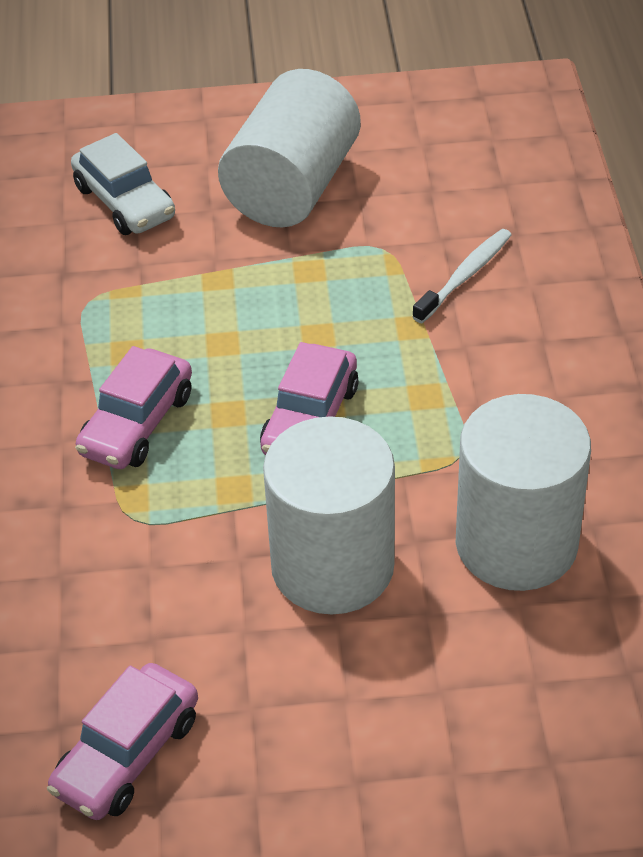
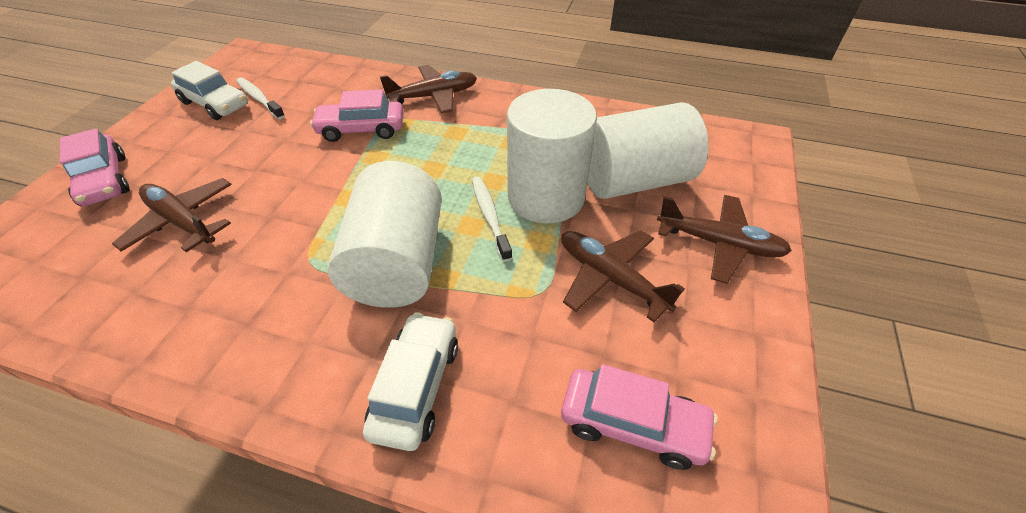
brown plane: 0 -> 4
white car: 1 -> 2
white toothbrush: 1 -> 2

